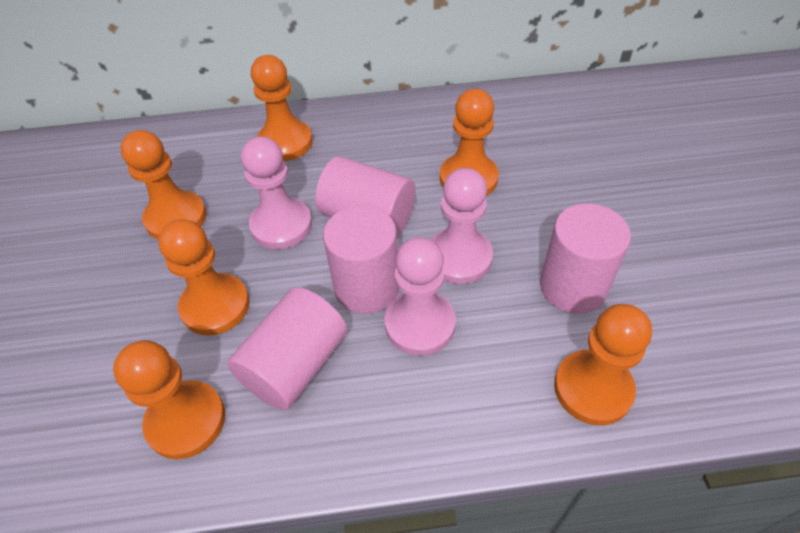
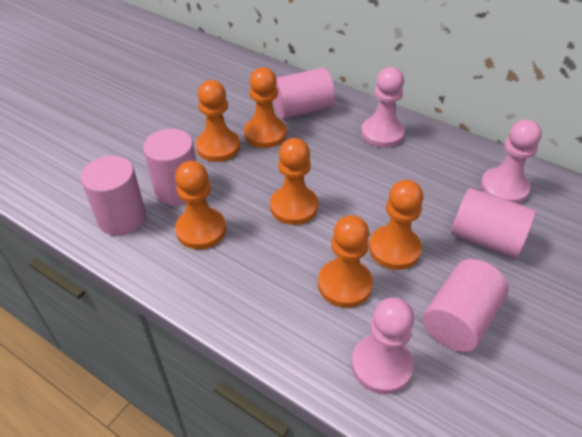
pink cylinder: 4 -> 5

